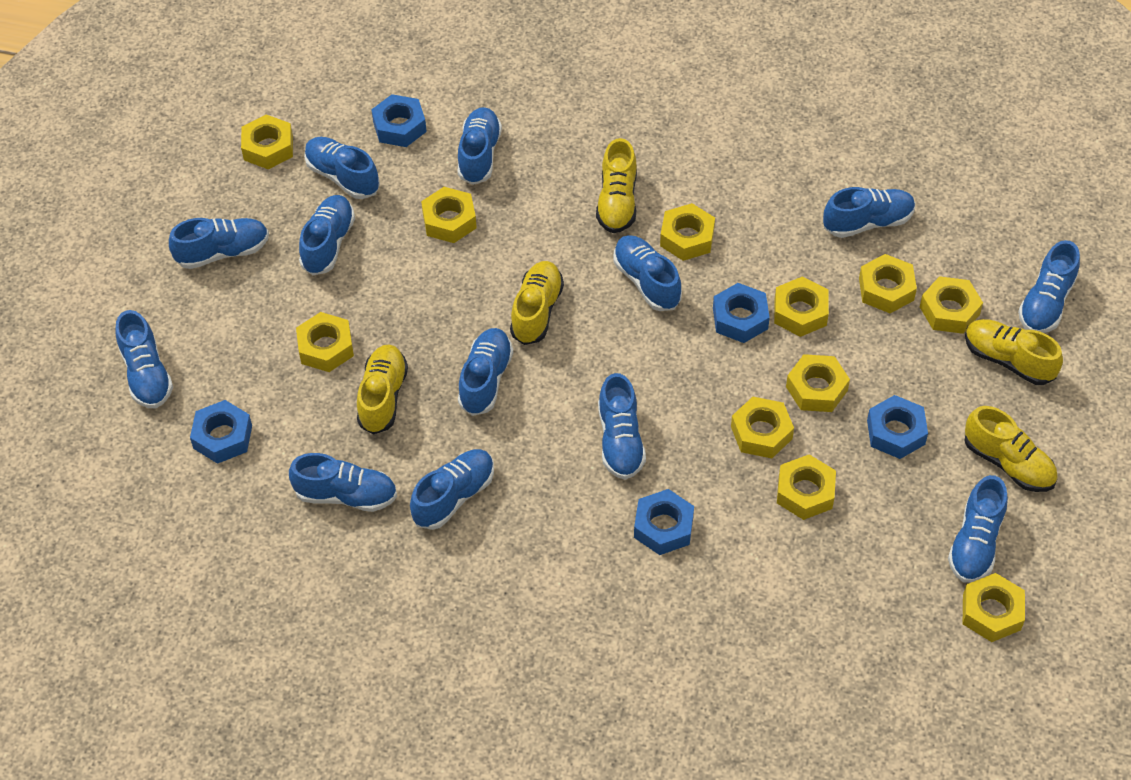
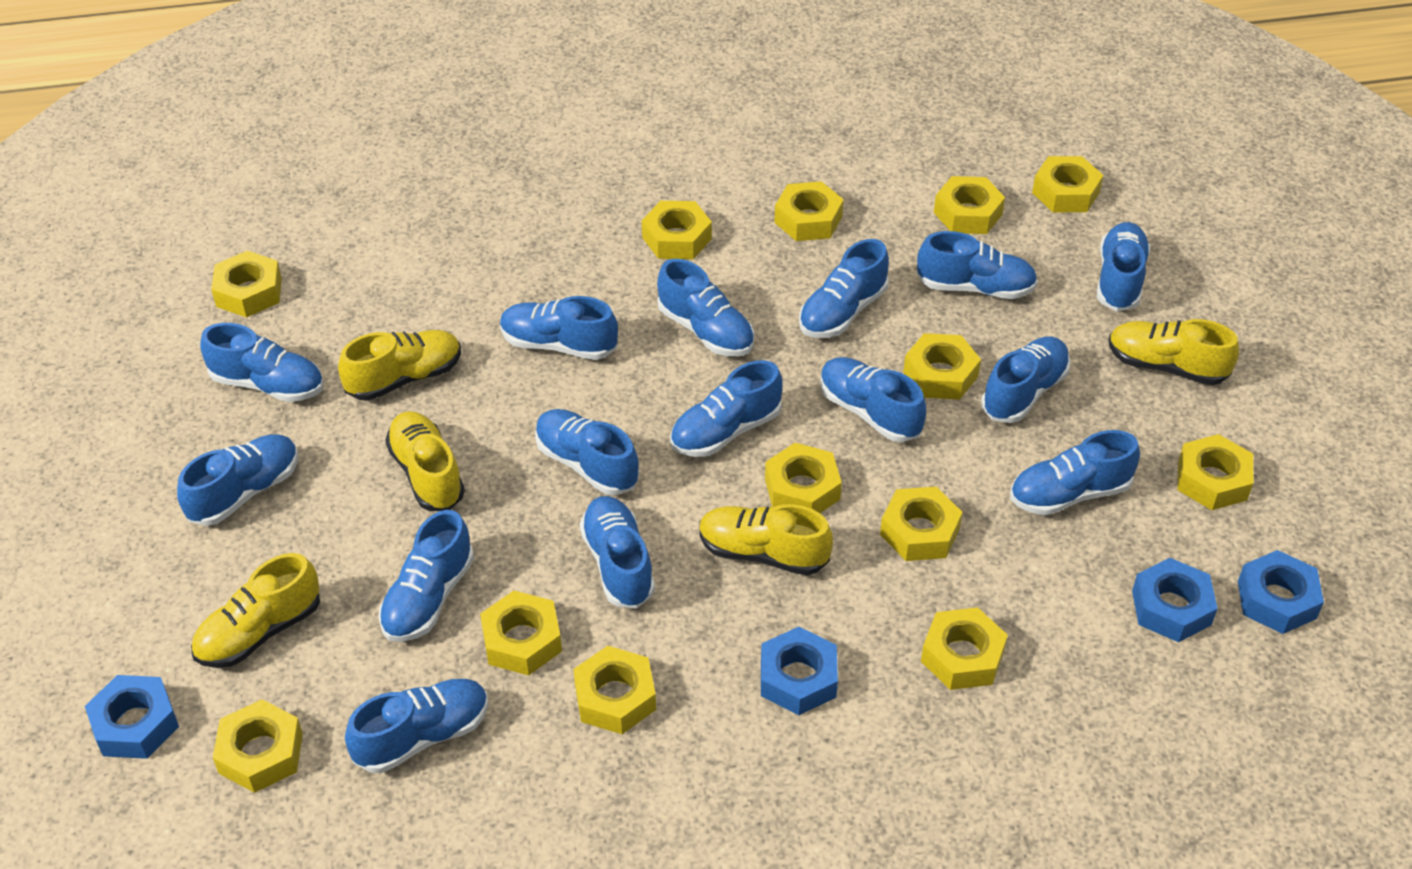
blue nut: 5 -> 4
blue shoe: 13 -> 15
yellow nut: 11 -> 13

